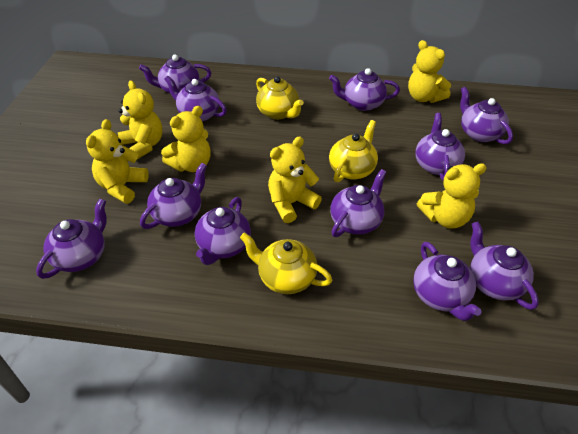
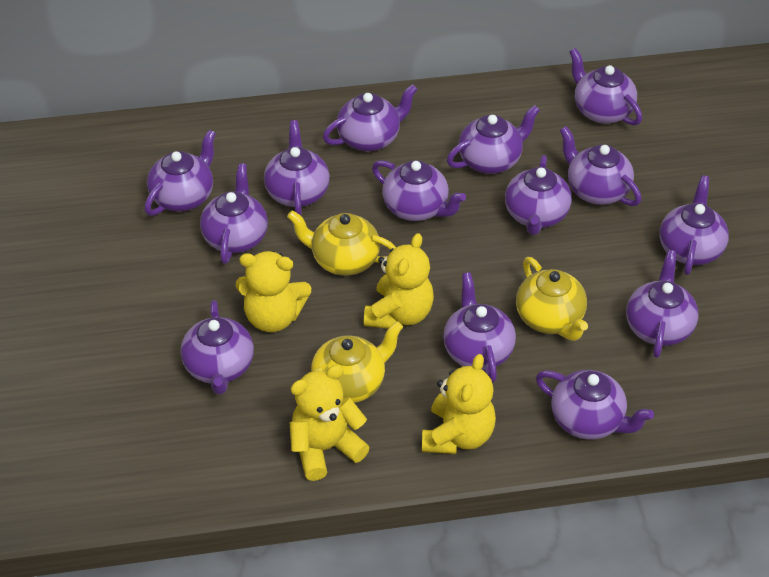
purple teapot: 11 -> 14
yellow teddy bear: 6 -> 4

